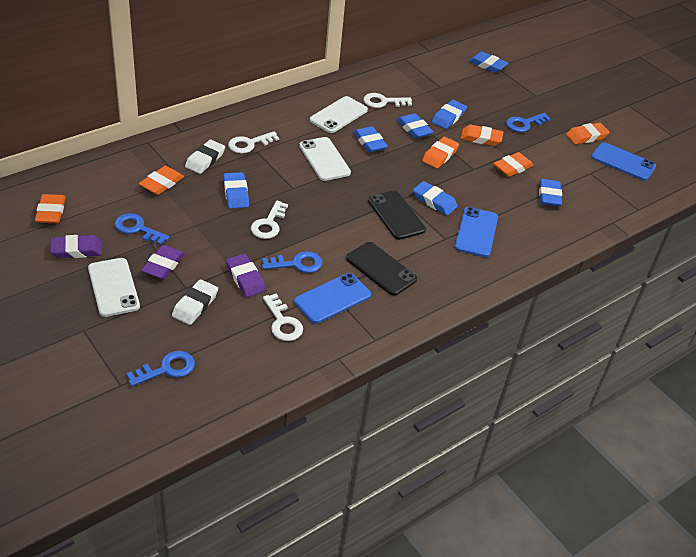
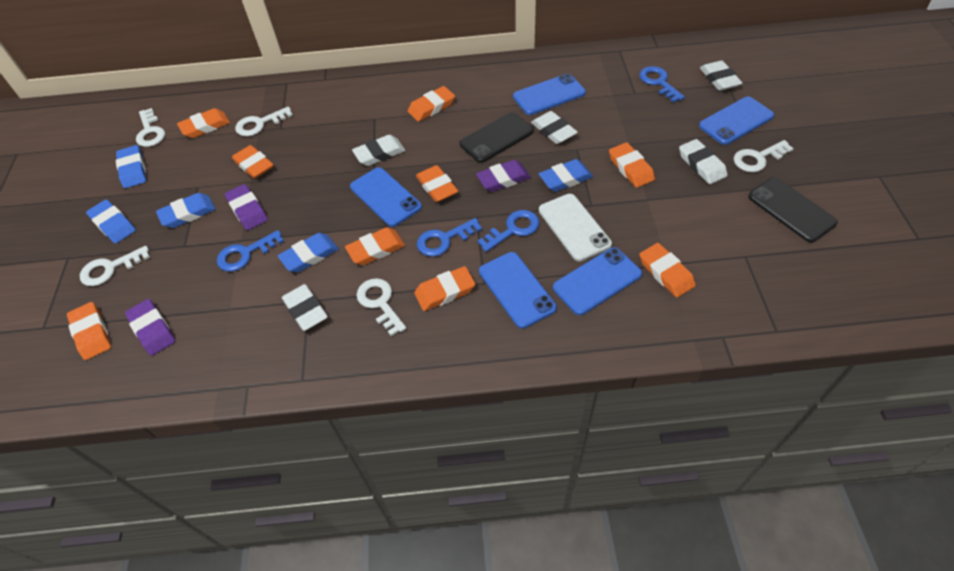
blue eraser: 7 -> 5
blue phone: 3 -> 5
orange eraser: 6 -> 9
white eraser: 2 -> 5
white key: 4 -> 5
white phone: 3 -> 1

